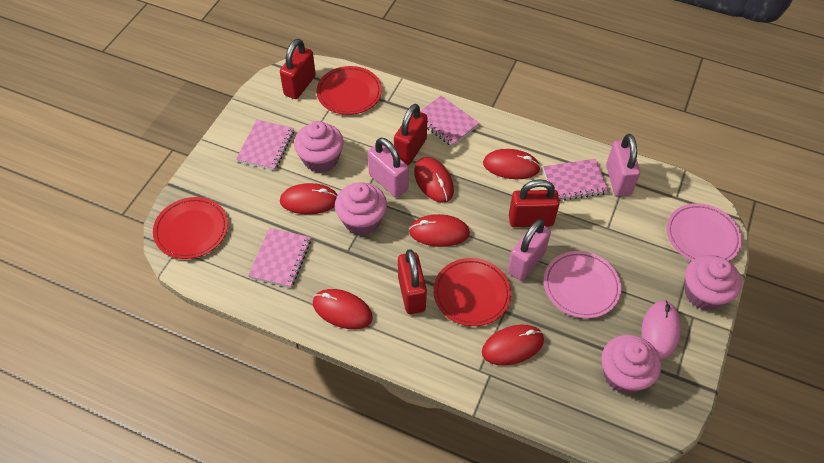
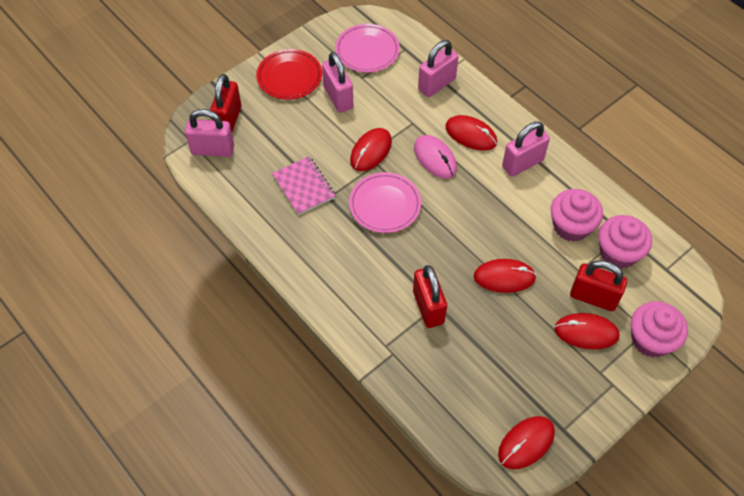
pink cupcake: 4 -> 3
pink notebook: 4 -> 1
pink padlock: 3 -> 4
red mouse: 6 -> 5
red padlock: 4 -> 3
red plate: 3 -> 1

